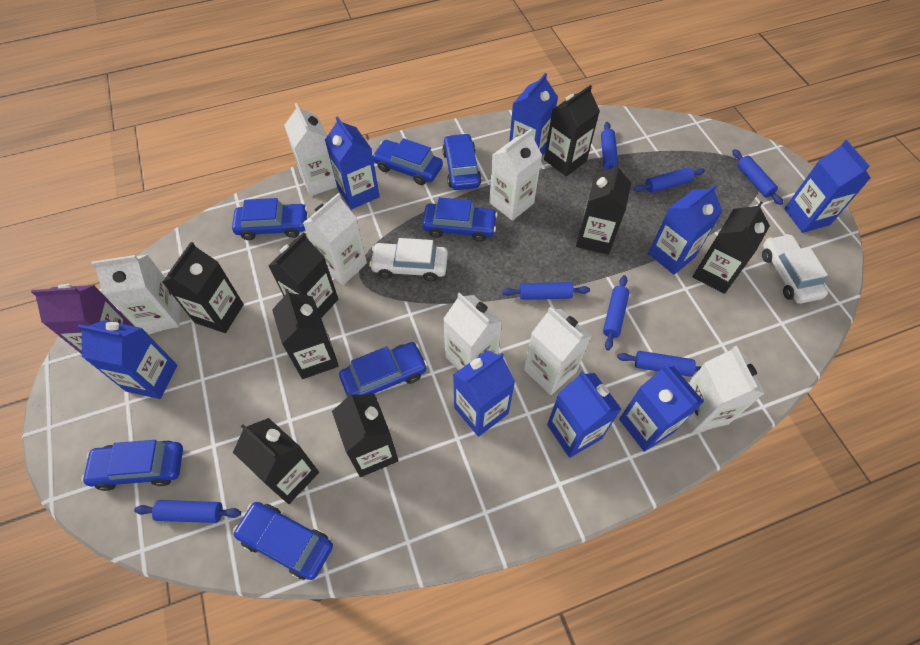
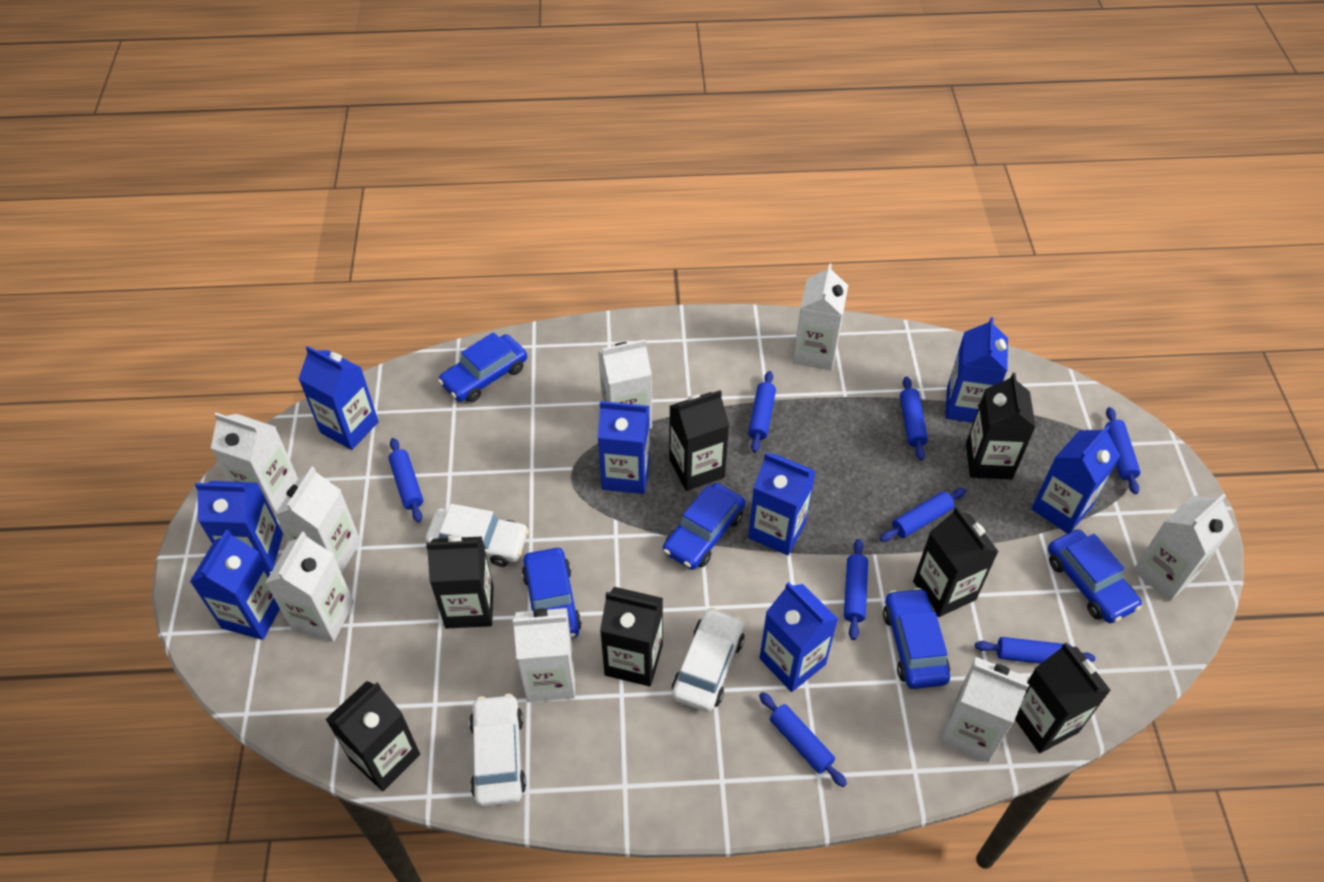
black carton: 8 -> 7
blue car: 7 -> 5
blue rolling pin: 7 -> 8
purple carton: 1 -> 0
white car: 2 -> 3
white carton: 7 -> 8

